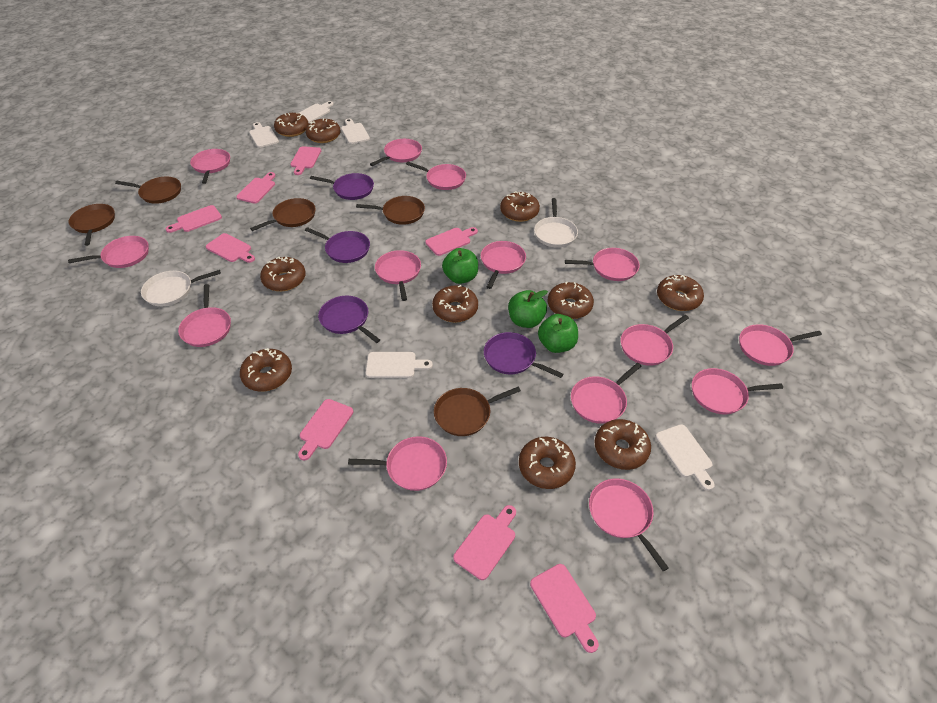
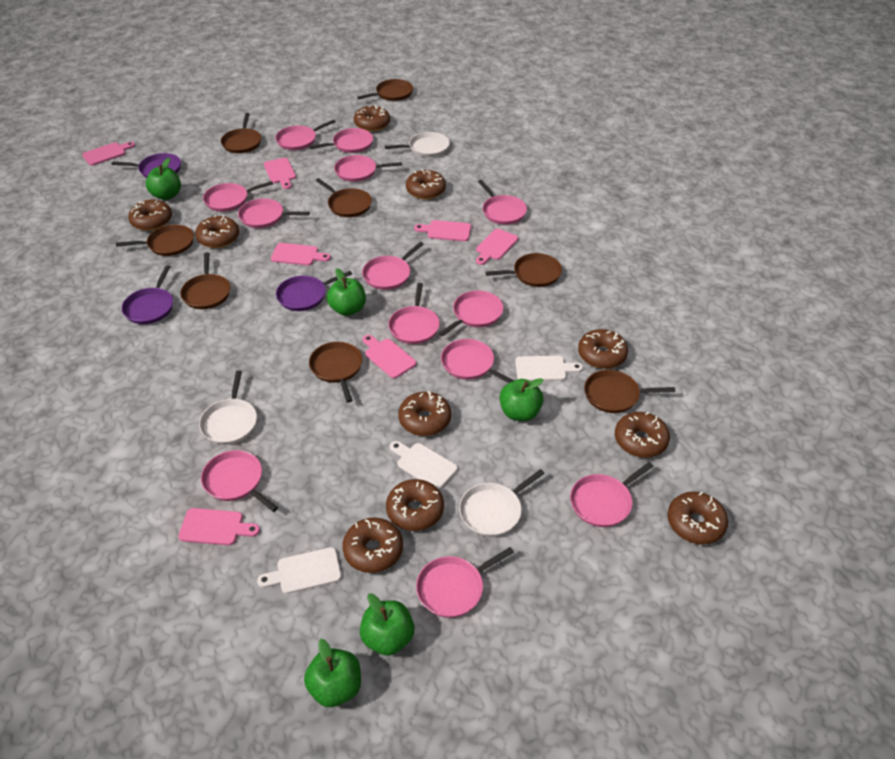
brown pan: 5 -> 8
green apple: 3 -> 5
pink cutting board: 8 -> 7
pink pan: 14 -> 13
purple pan: 4 -> 3
white cutting board: 5 -> 3
white pan: 2 -> 3

